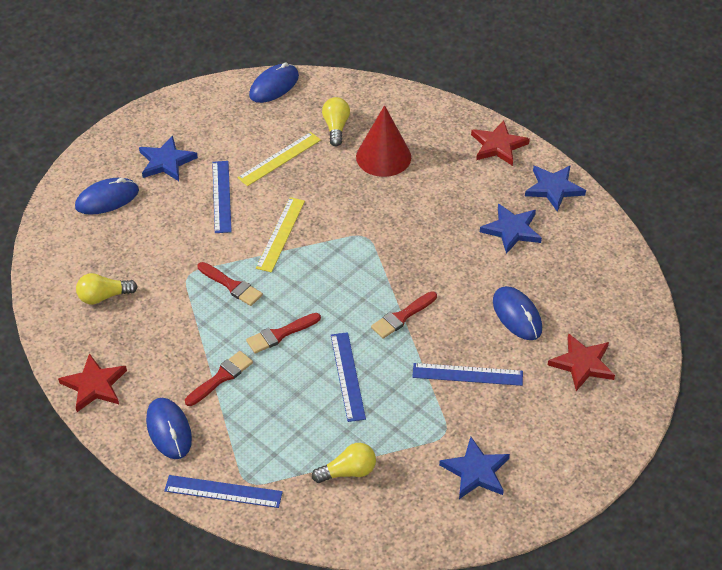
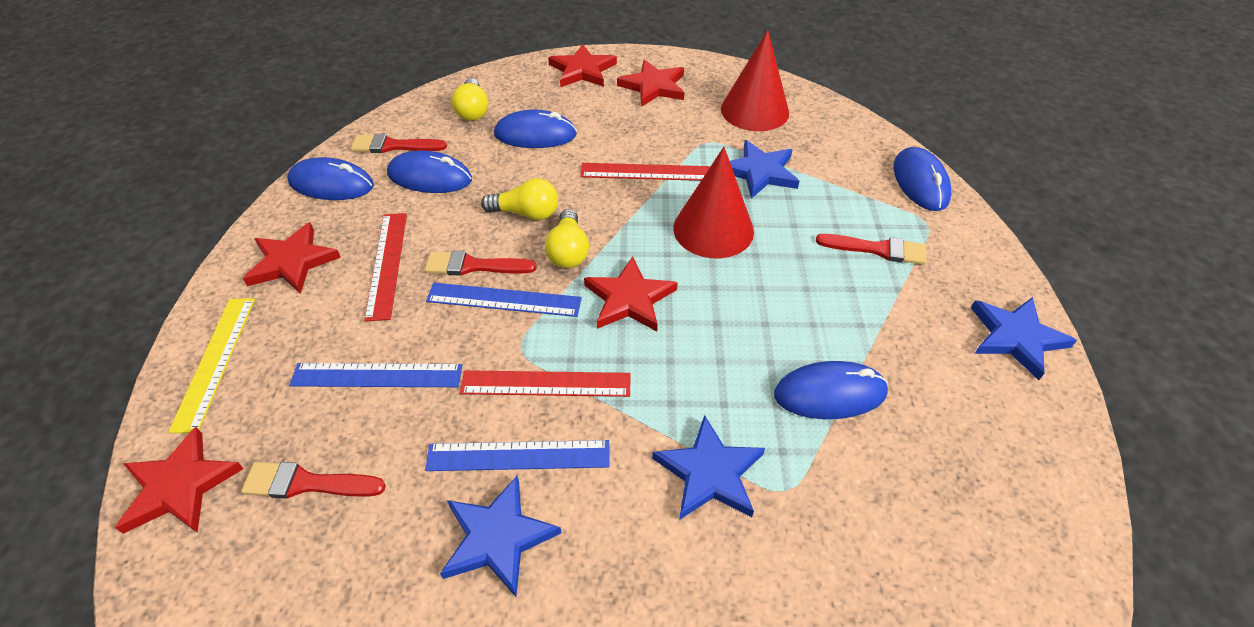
blue mouse: 4 -> 5
blue ruler: 4 -> 3
red cone: 1 -> 2
red ruler: 0 -> 3
red star: 3 -> 5
yellow ruler: 2 -> 1

